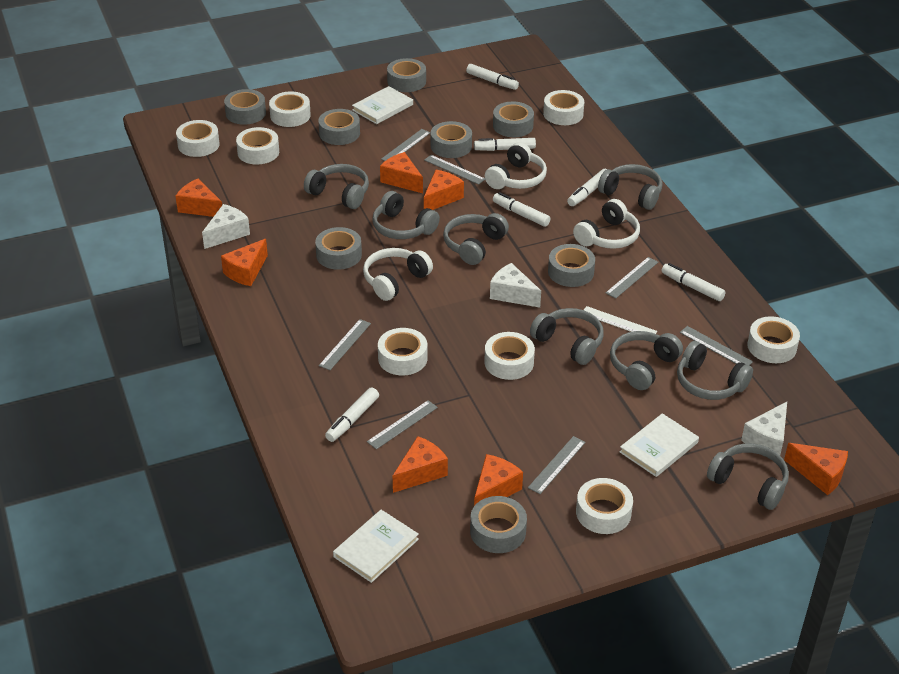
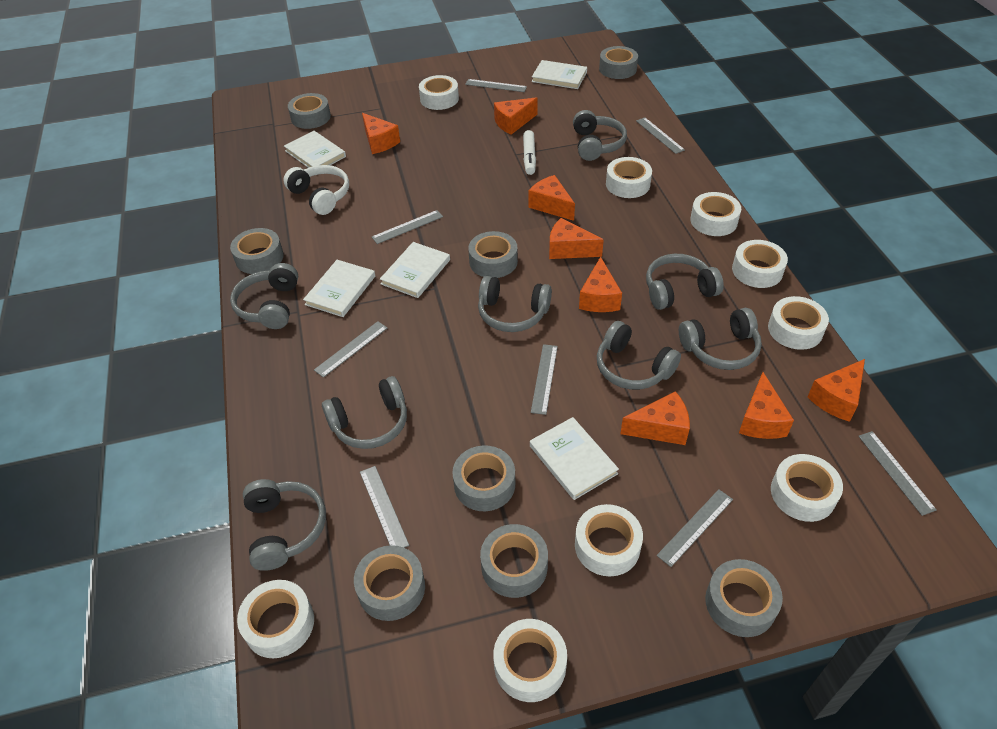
grey ruler: 7 -> 8
orange cheese: 7 -> 8
white book: 3 -> 5
white cheese: 3 -> 0
white headphones: 3 -> 1
white marker: 6 -> 1
white ruler: 1 -> 0
white tape: 8 -> 9

